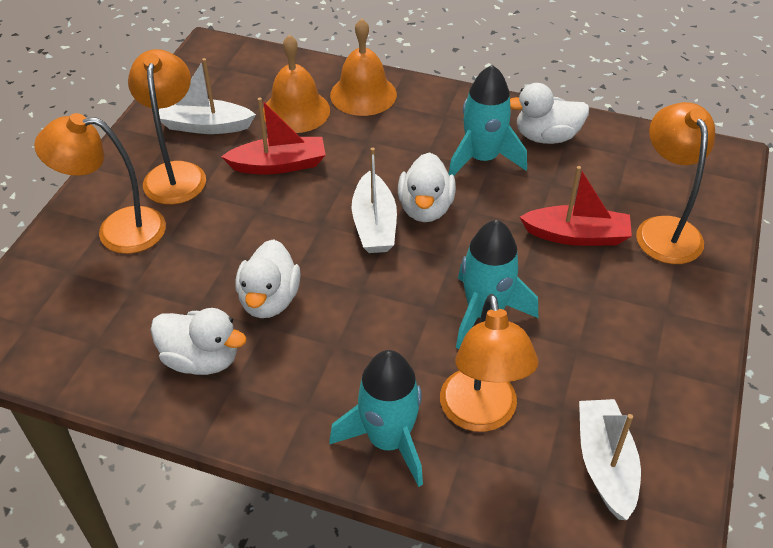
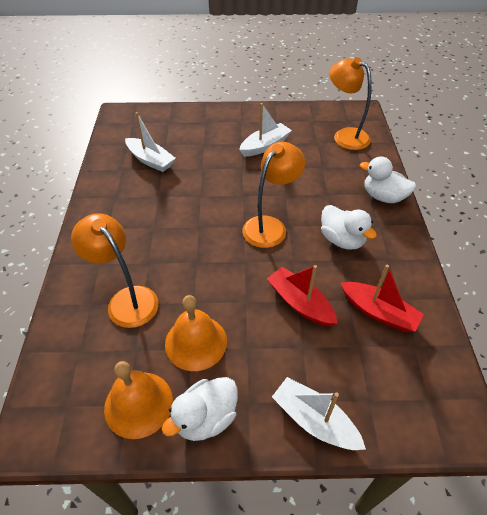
orange lamp: 4 -> 3
turquoise rocket: 3 -> 0
white duck: 4 -> 3

